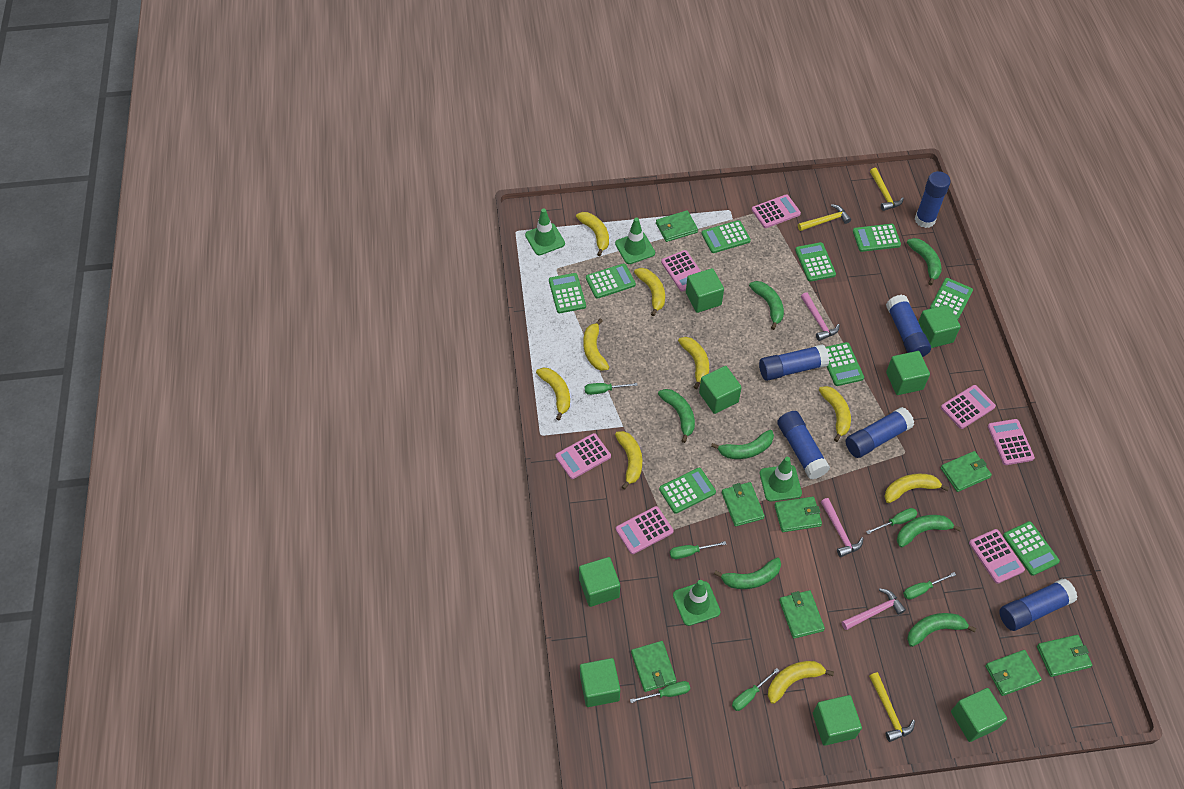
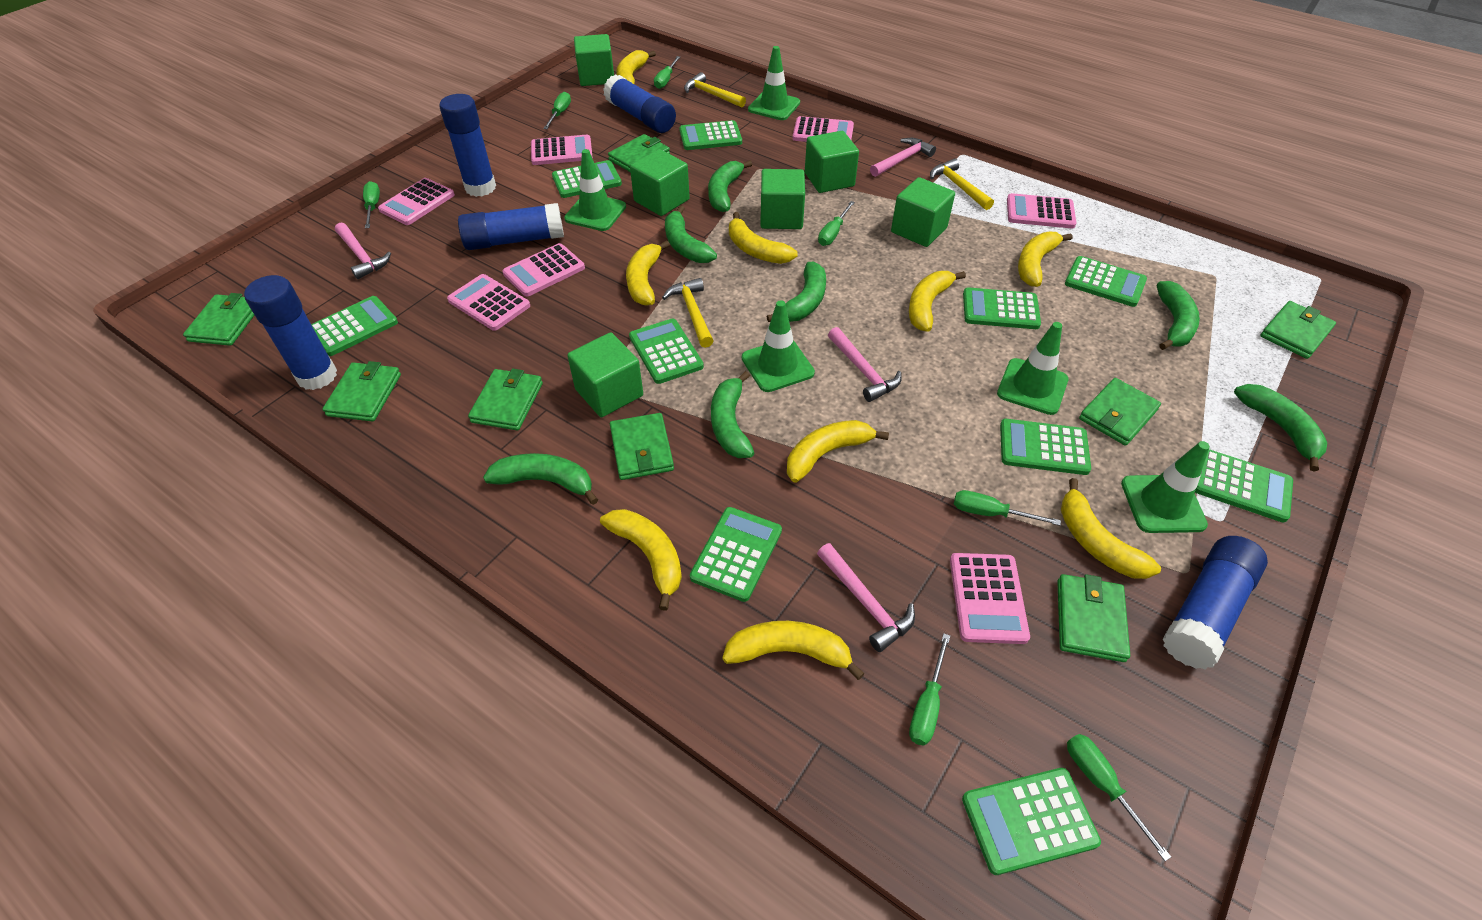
blue glue stick: 6 -> 5
green calculator: 9 -> 10
green cube: 8 -> 6
green screwdriver: 6 -> 7
green traffic cone: 4 -> 5
pink hammer: 3 -> 4

